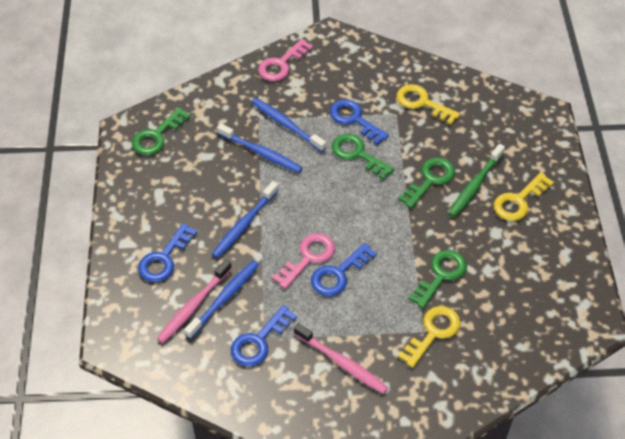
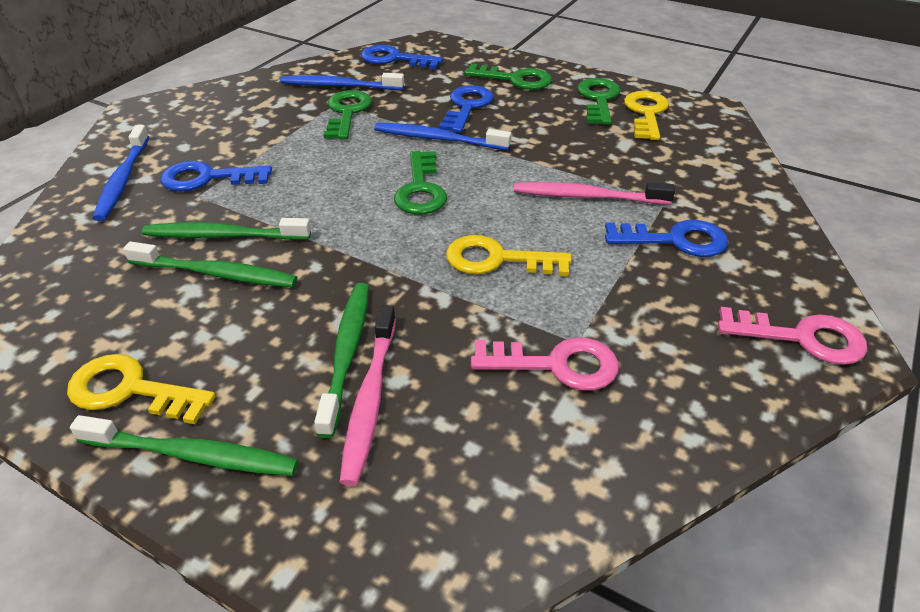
blue toothbrush: 4 -> 3
green toothbrush: 1 -> 4

